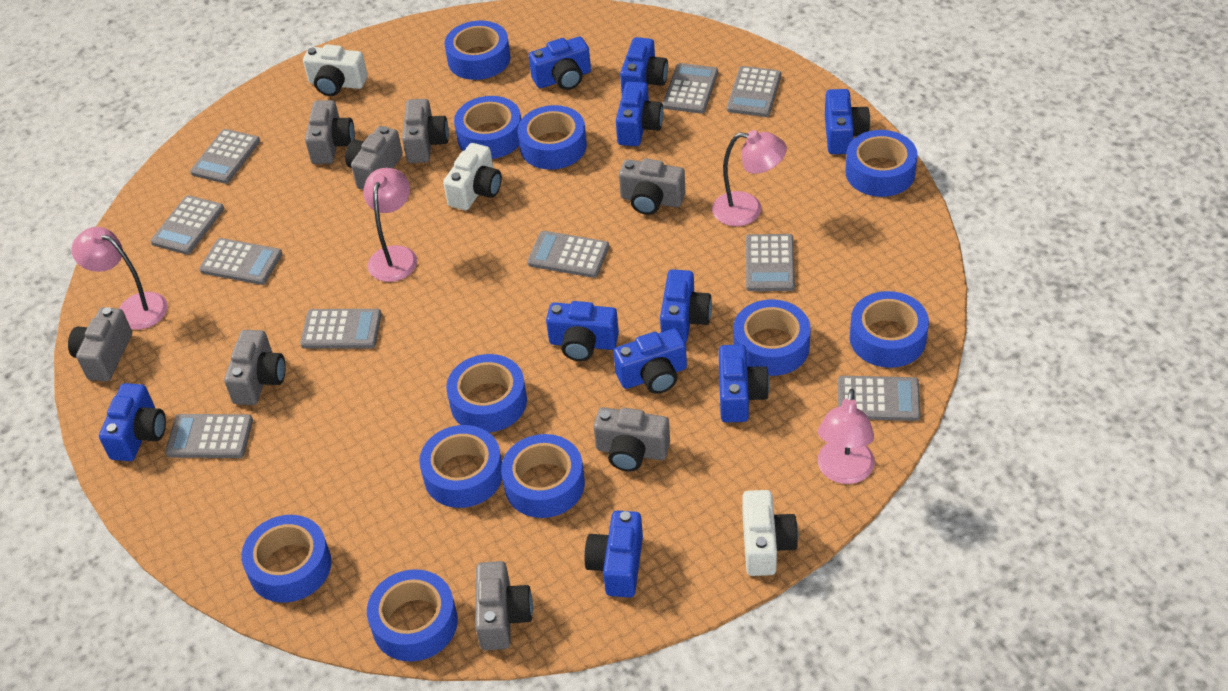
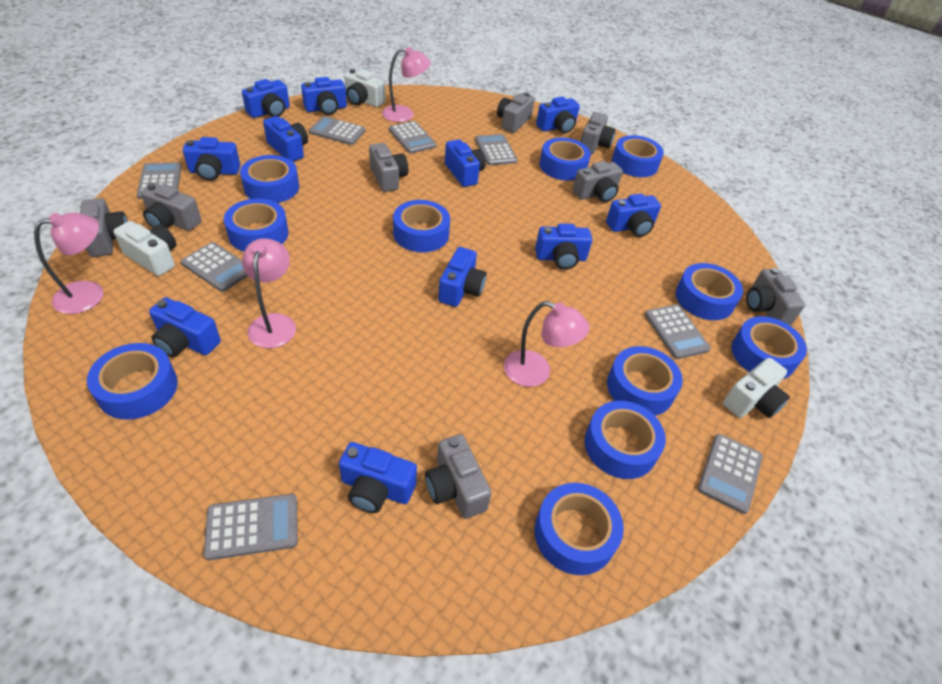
blue camera: 10 -> 11
grey calculator: 10 -> 8

